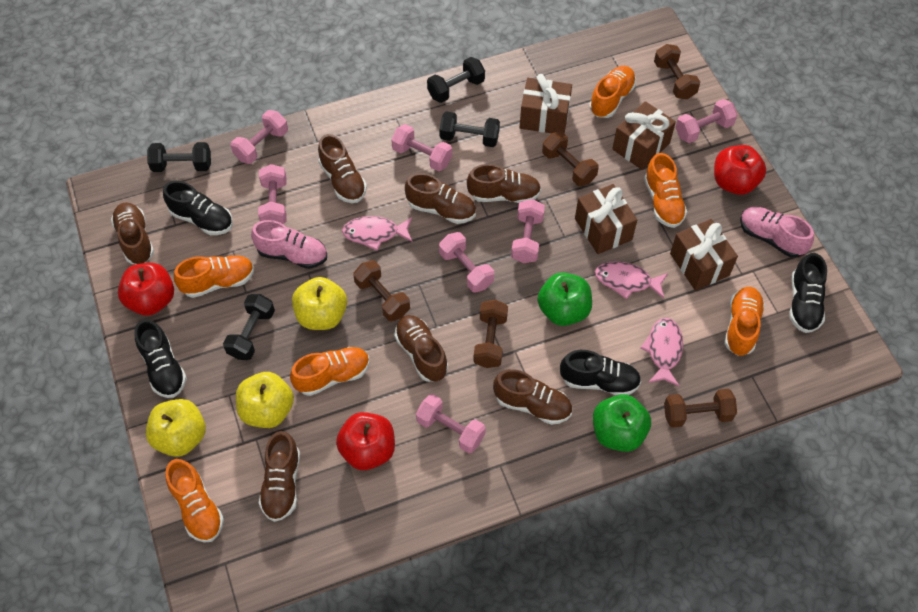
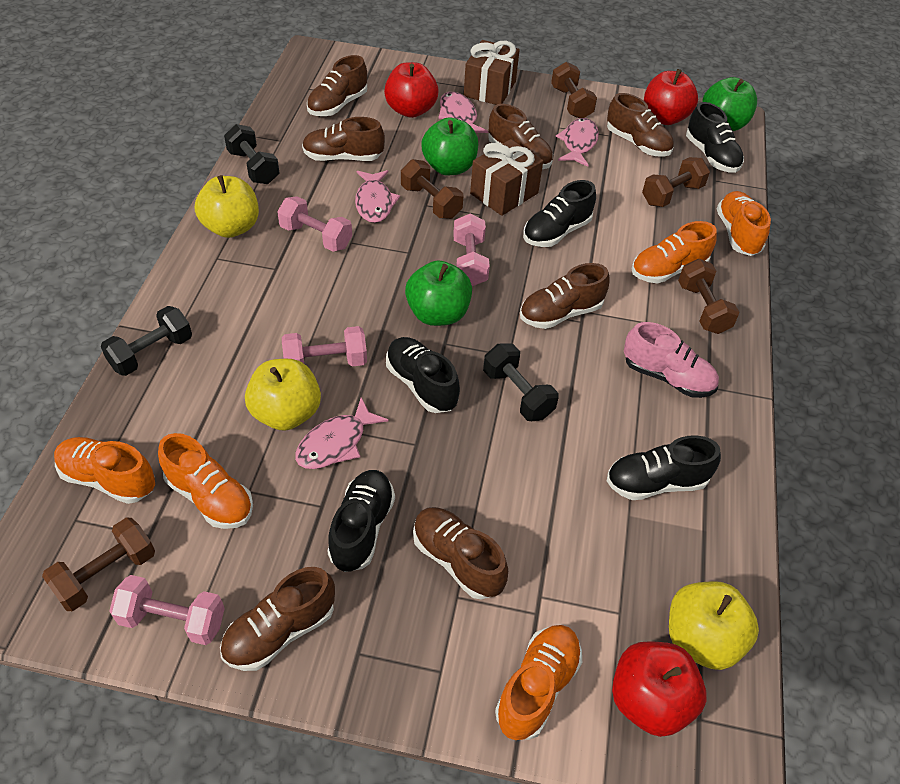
black dumbbell: 4 -> 3
black shoe: 4 -> 5
brown gift: 4 -> 2
green apple: 2 -> 3
orange shoe: 6 -> 5
pink dumbbell: 7 -> 4
pink fish: 3 -> 4
pink shoe: 2 -> 1

